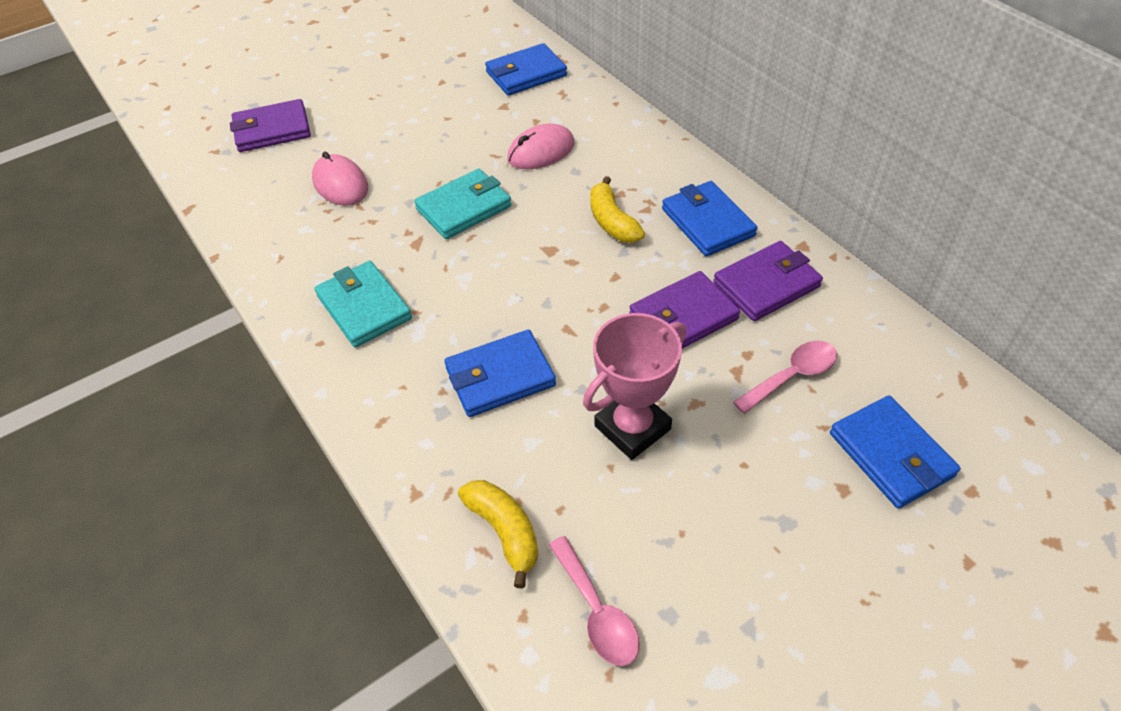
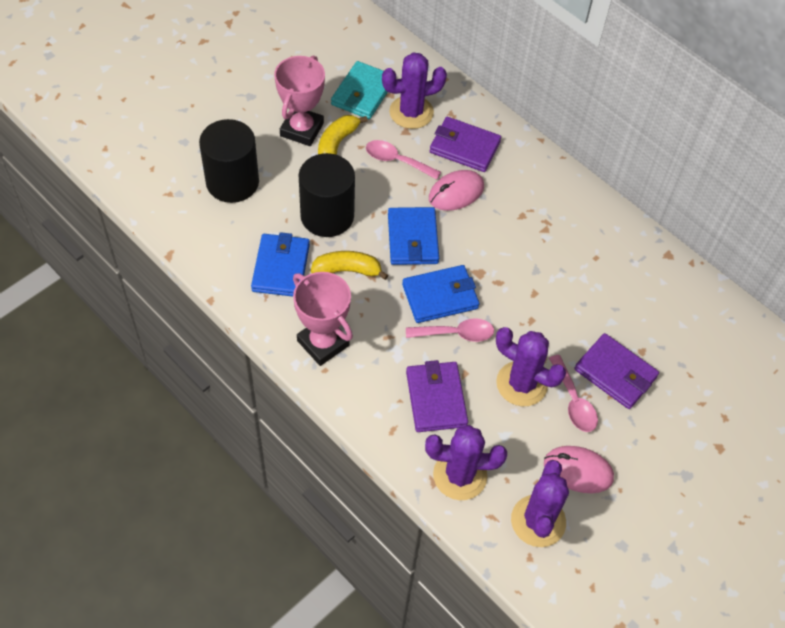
black cylinder: 0 -> 2
blue wallet: 4 -> 3
pink spoon: 2 -> 3
pink trophy: 1 -> 2
purple cactus: 0 -> 4
turquoise wallet: 2 -> 1

